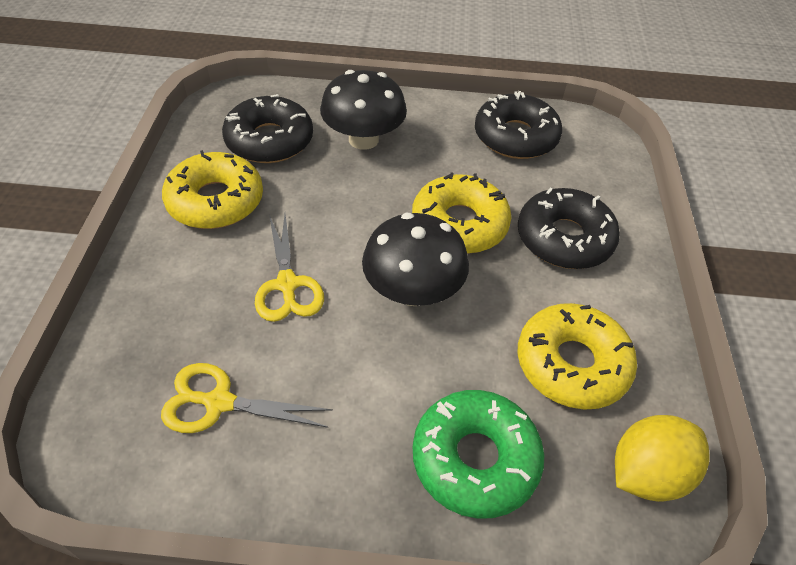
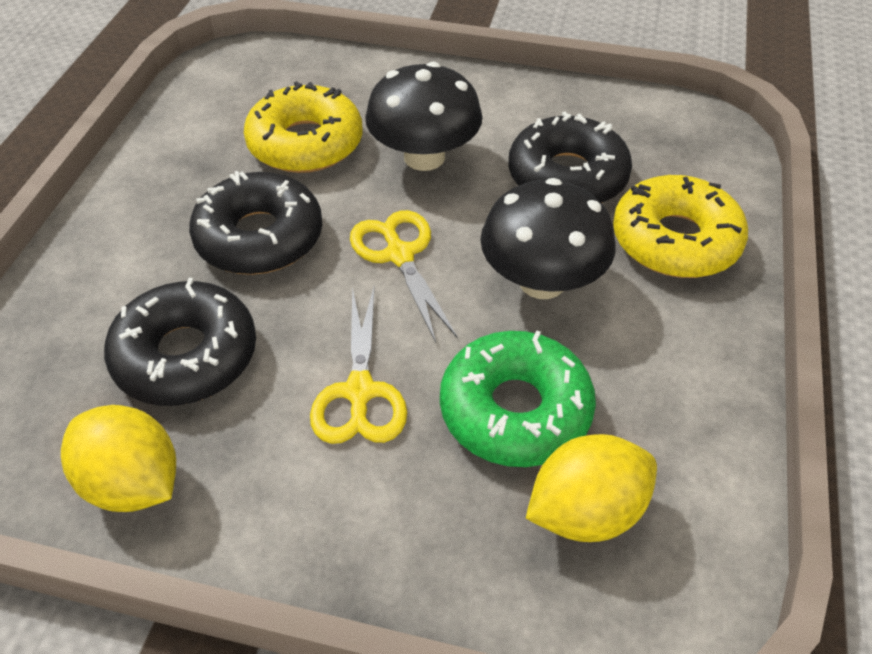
yellow donut: 3 -> 2
yellow lemon: 1 -> 2

